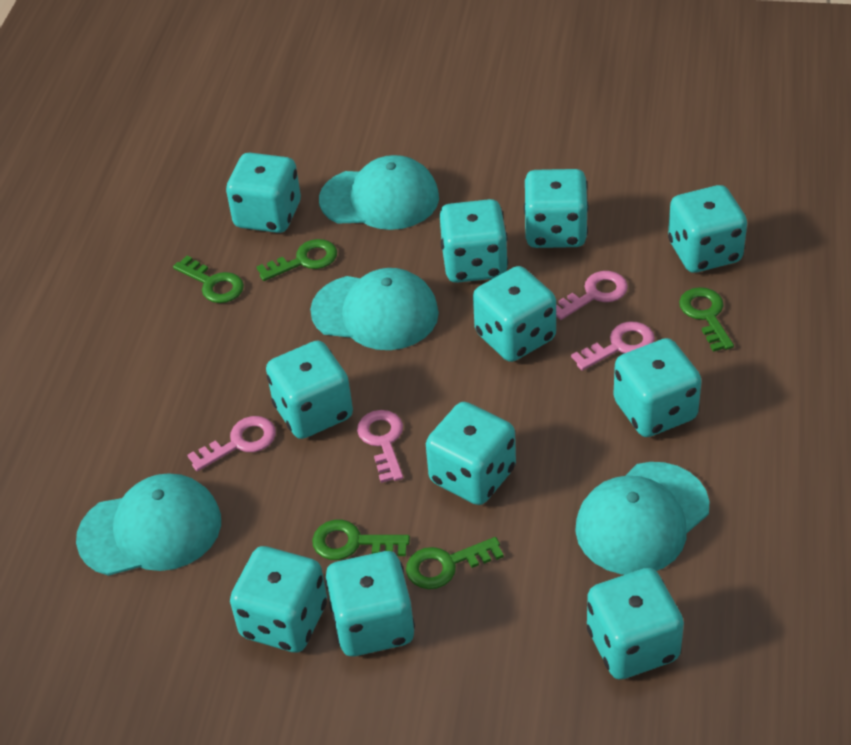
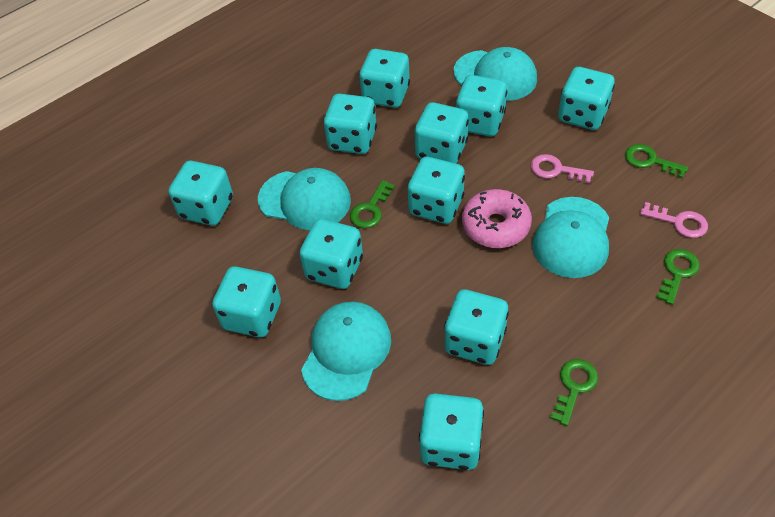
green key: 5 -> 4
pink donut: 0 -> 1
pink key: 4 -> 2

